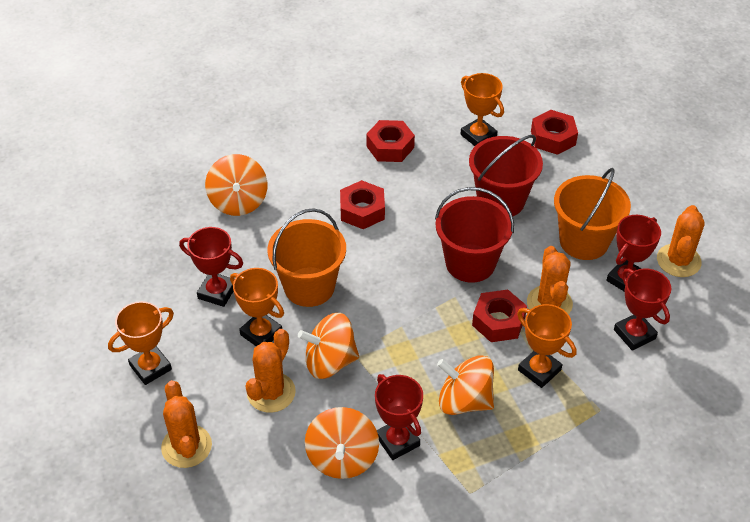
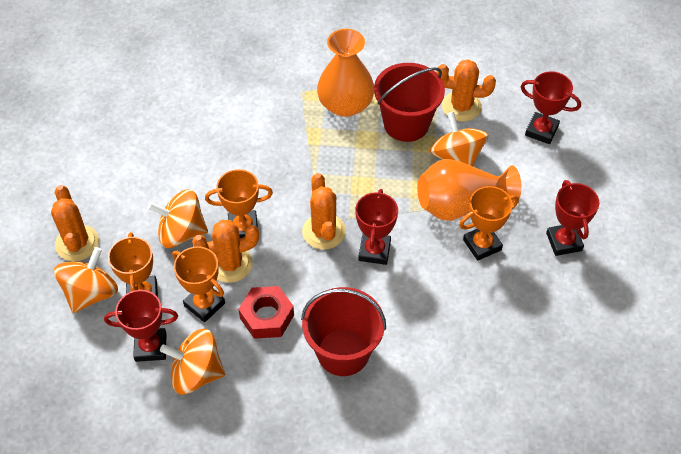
orange bucket: 2 -> 0
orange vase: 0 -> 2
red nut: 4 -> 1

